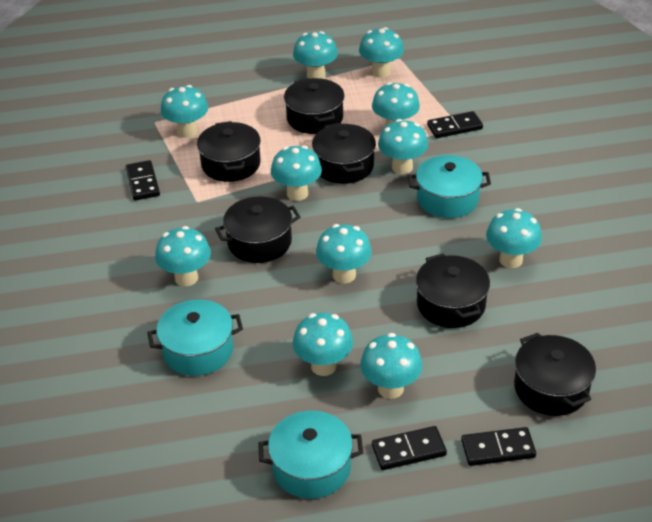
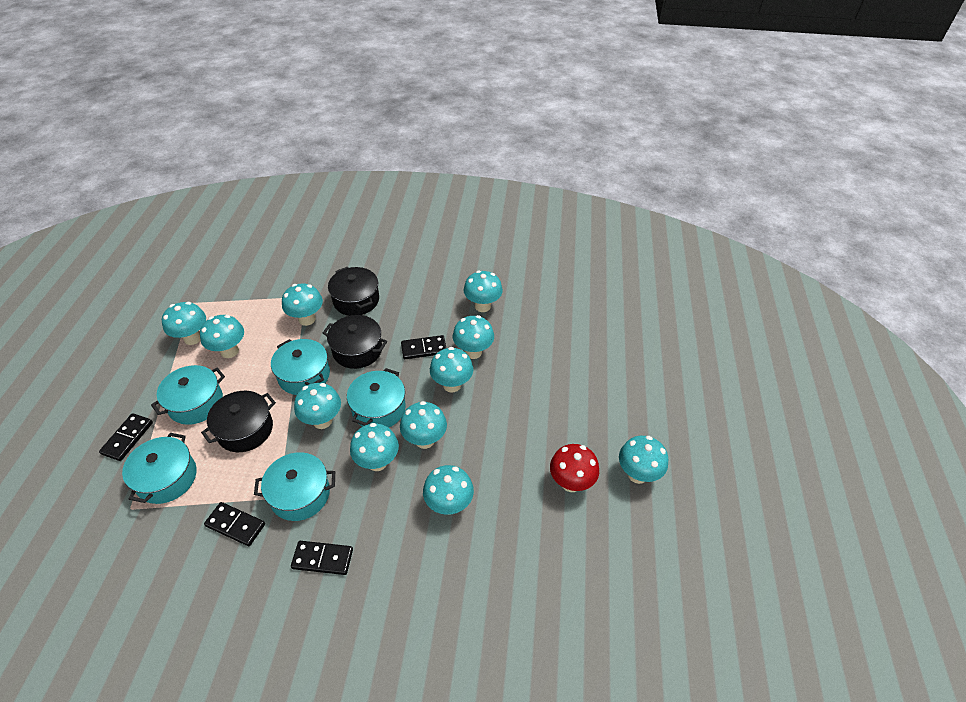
black pot: 6 -> 3
red mushroom: 0 -> 1
turquoise pot: 3 -> 5

